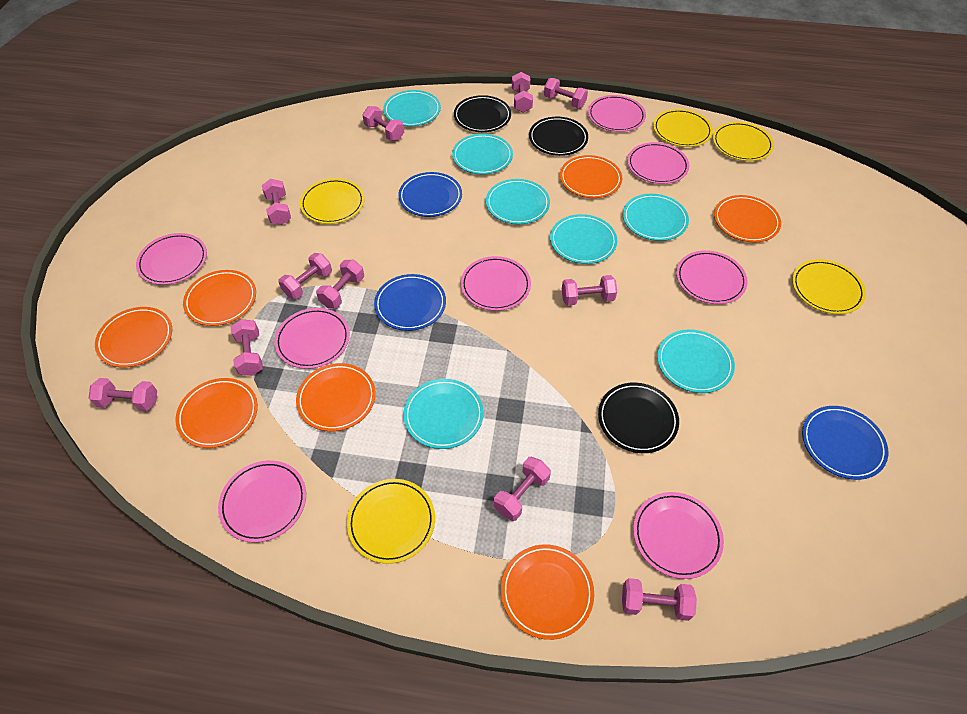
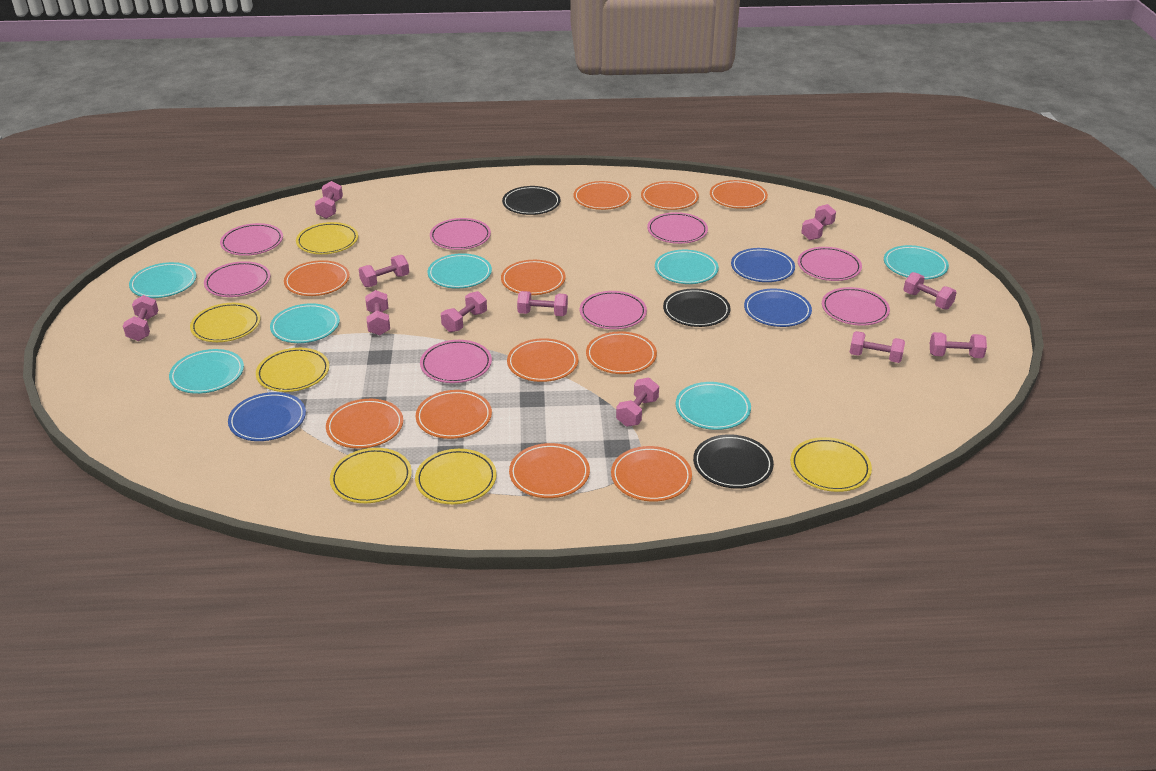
orange plate: 7 -> 11
yellow plate: 5 -> 6

